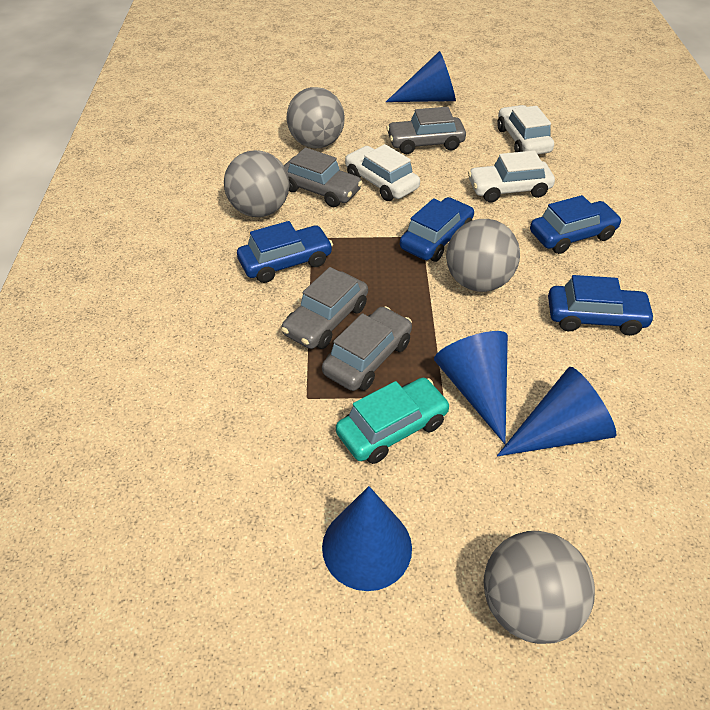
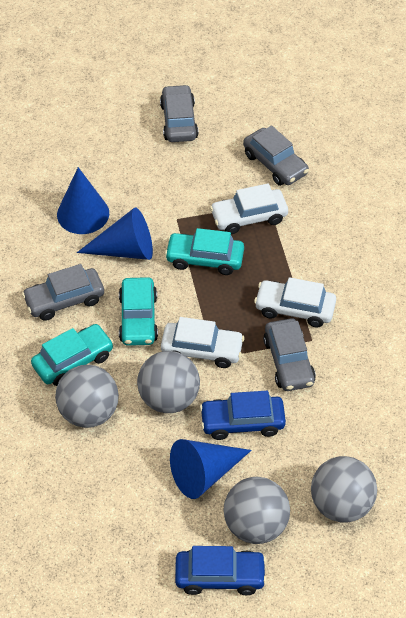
blue car: 4 -> 2
blue cone: 4 -> 3
turquoise car: 1 -> 3

